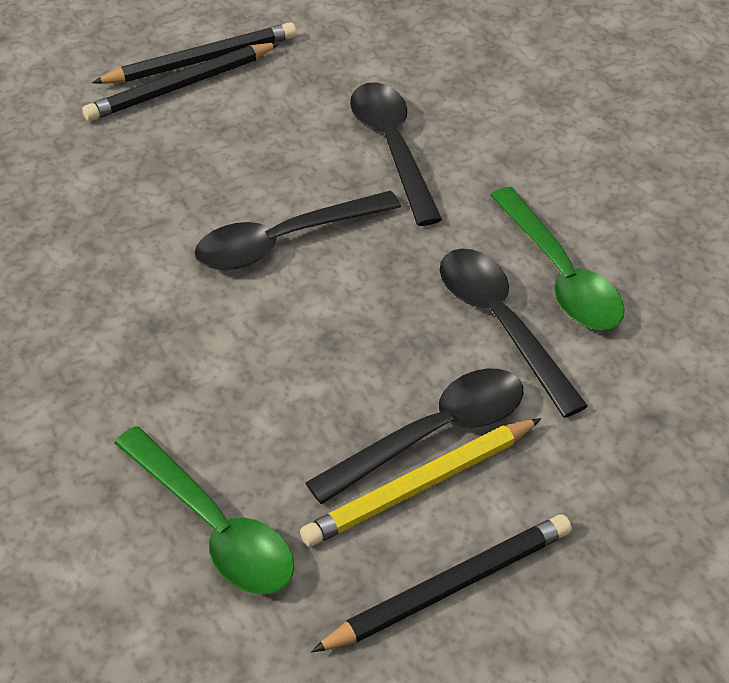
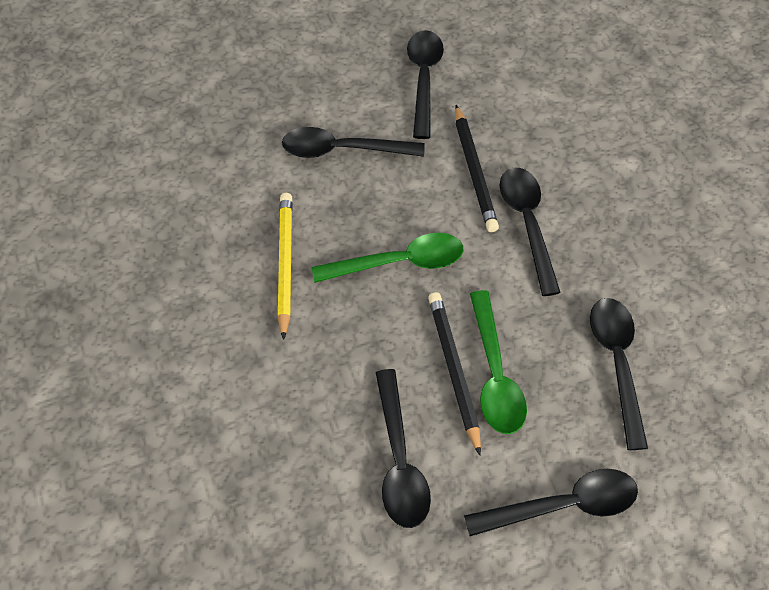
black pencil: 3 -> 2
black spoon: 4 -> 6

